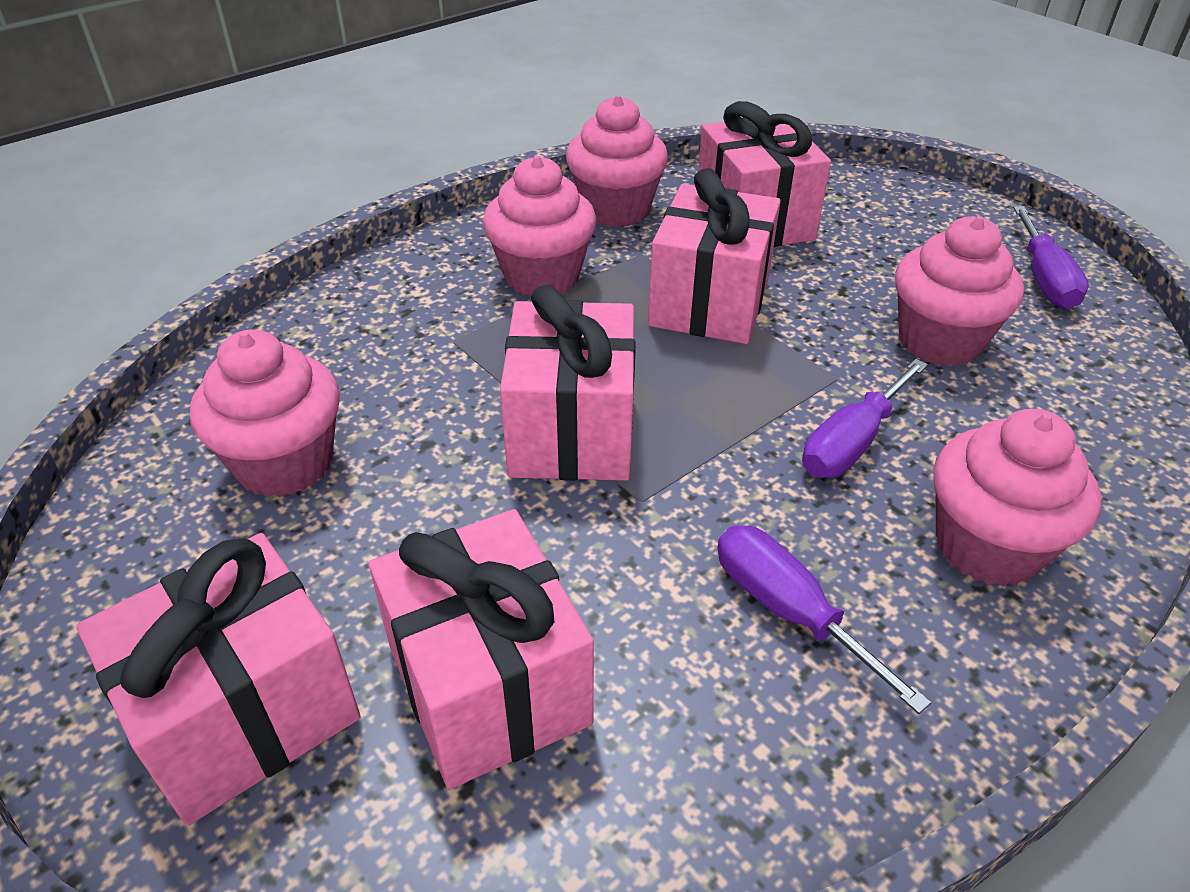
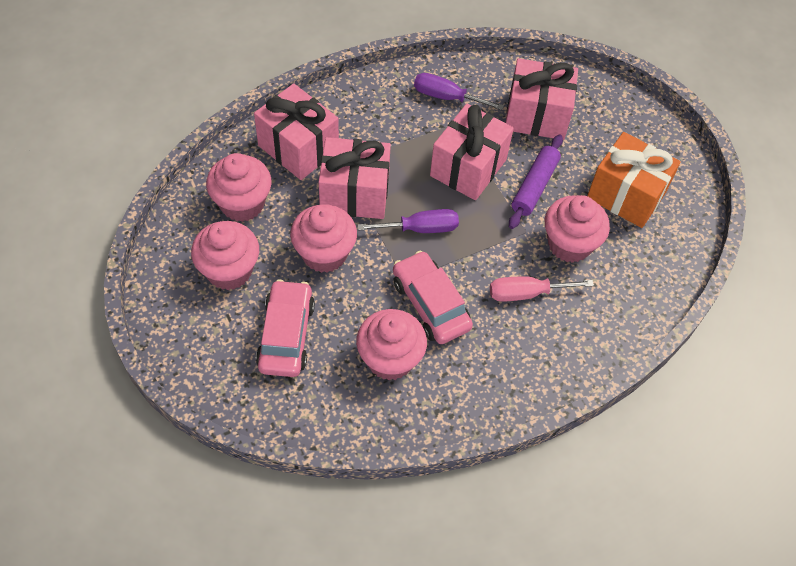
orange gift: 0 -> 1
pink car: 0 -> 2
pink gift: 5 -> 4
pink screwdriver: 0 -> 1
purple rolling pin: 0 -> 1
purple screwdriver: 3 -> 2

